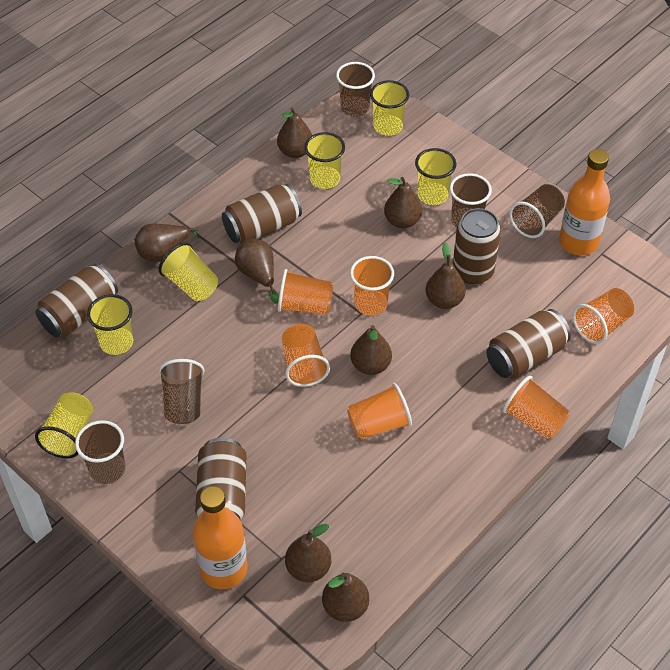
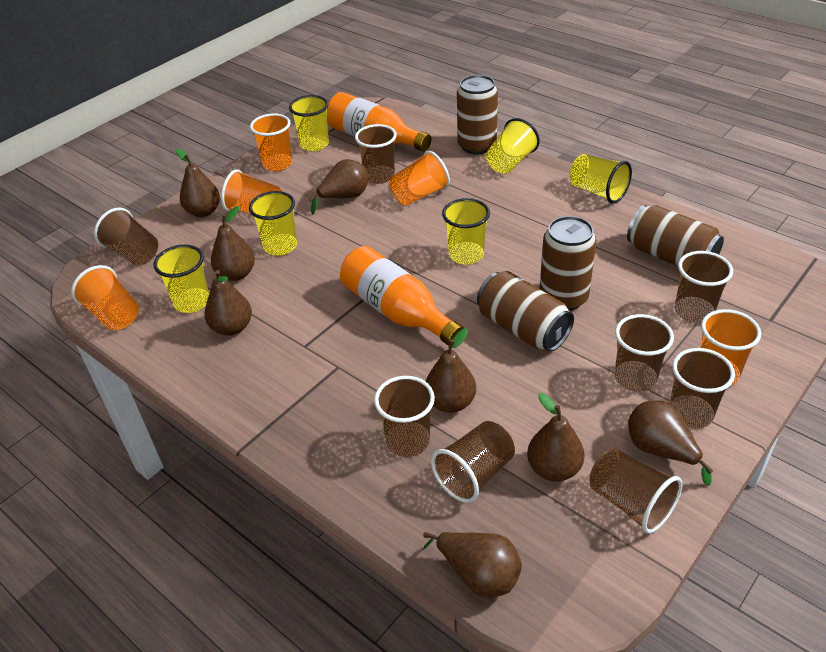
brown can: 5 -> 4
brown cup: 5 -> 8
orange cup: 6 -> 5

